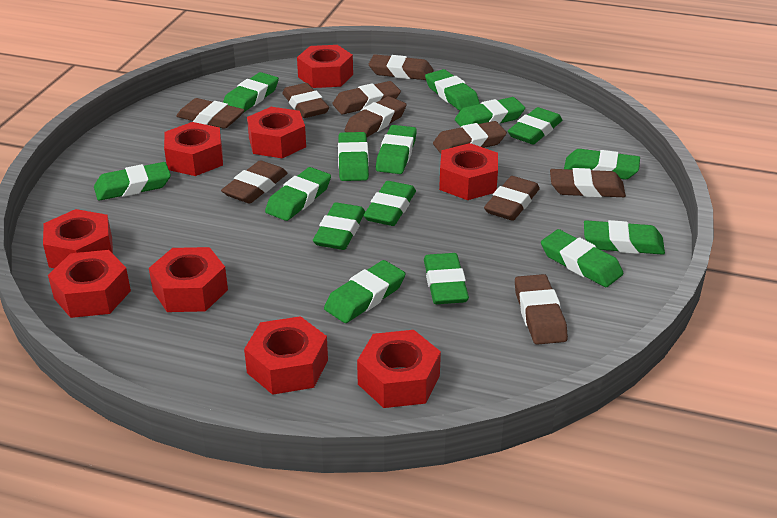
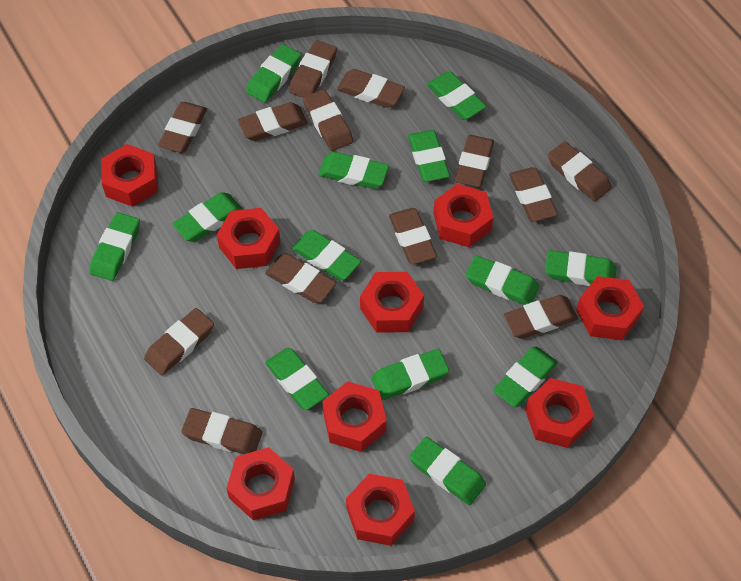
brown eraser: 10 -> 13
green eraser: 15 -> 13

